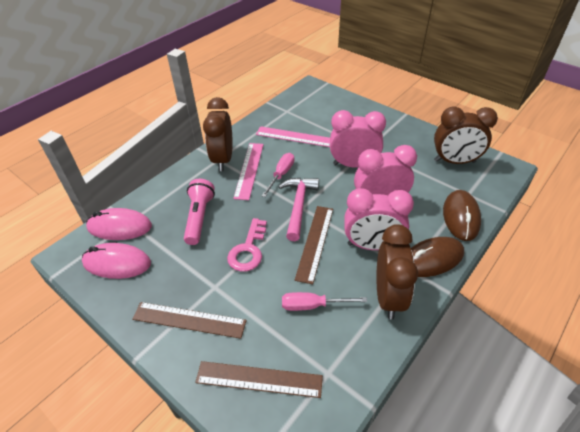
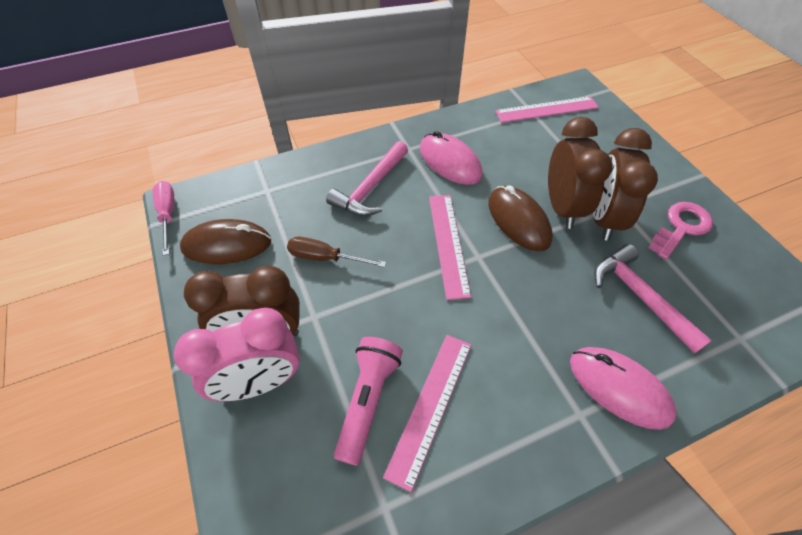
brown ruler: 3 -> 0
brown screwdriver: 0 -> 1
pink clock: 3 -> 1
pink hammer: 1 -> 2
pink ruler: 2 -> 3
pink screwdriver: 2 -> 1

